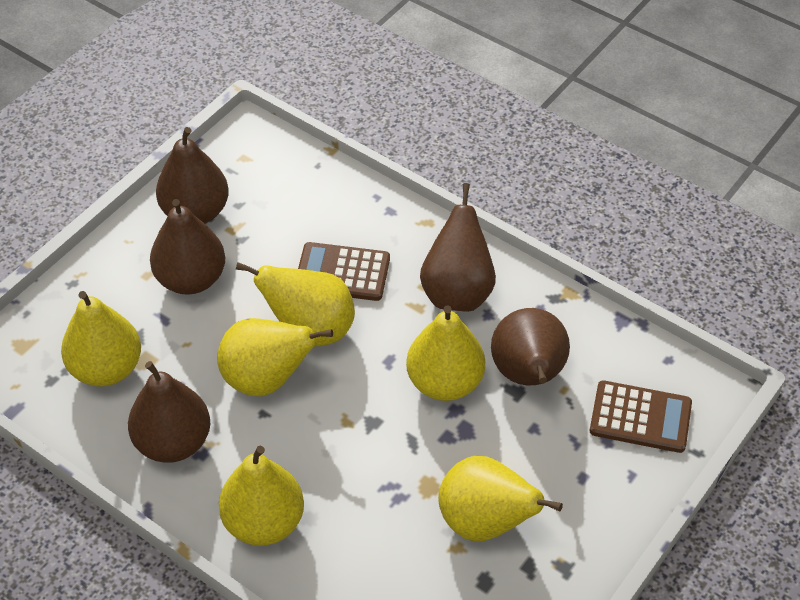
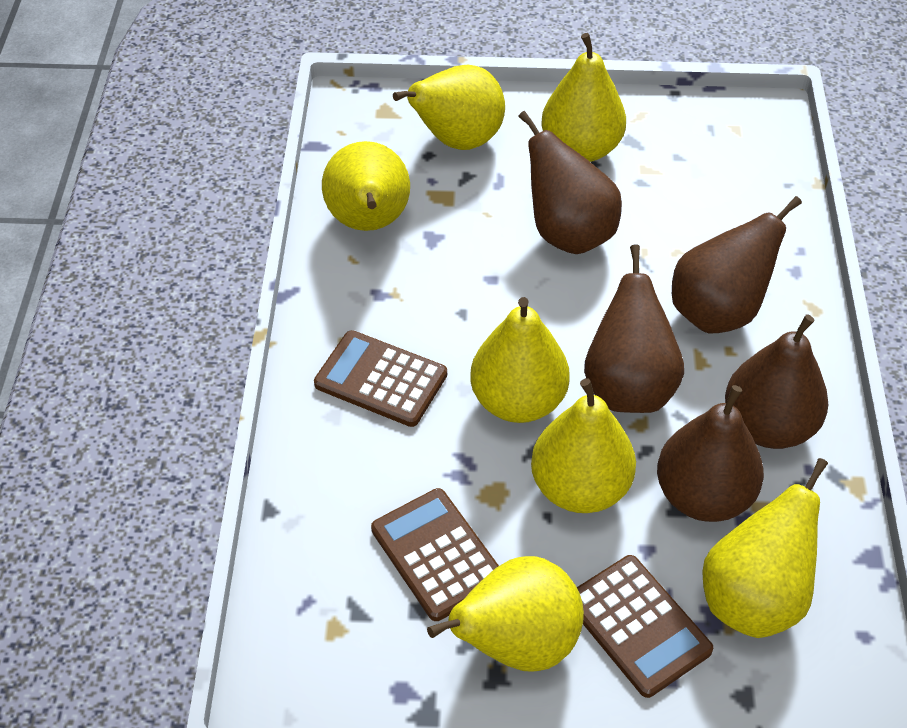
brown calculator: 2 -> 3
yellow pear: 6 -> 7

